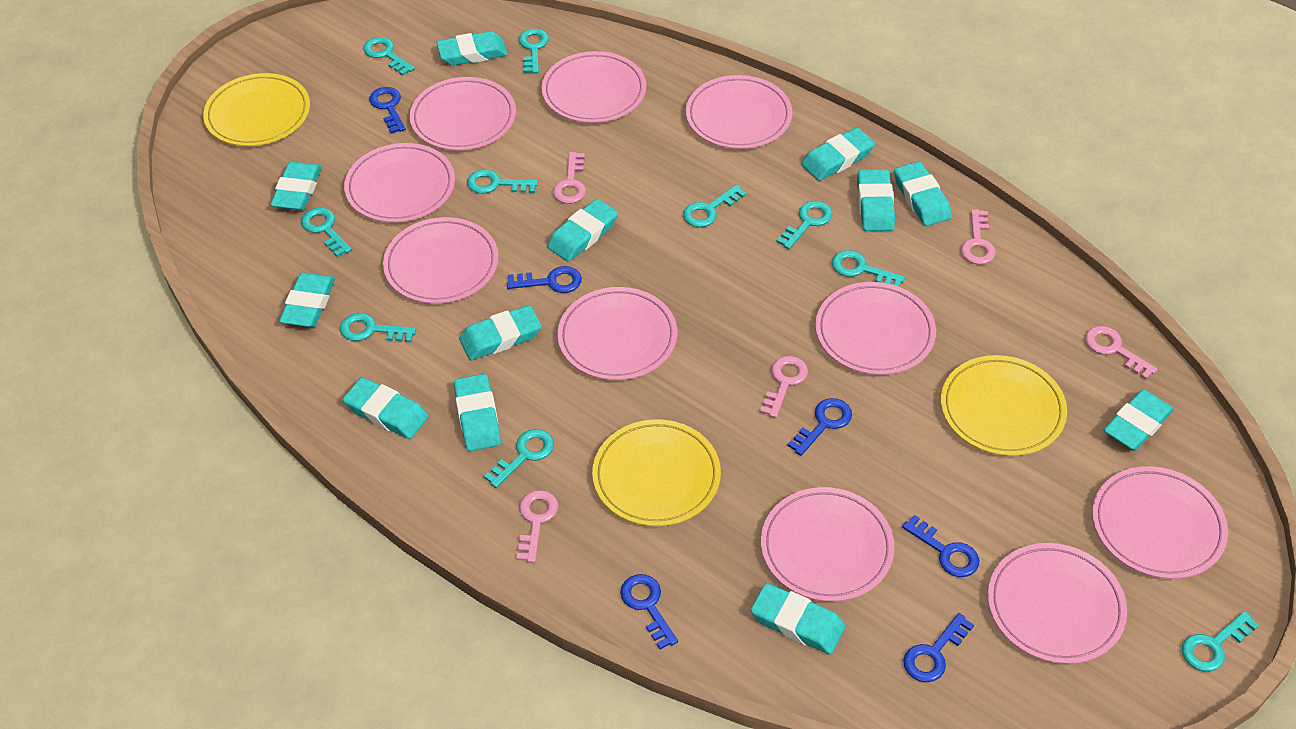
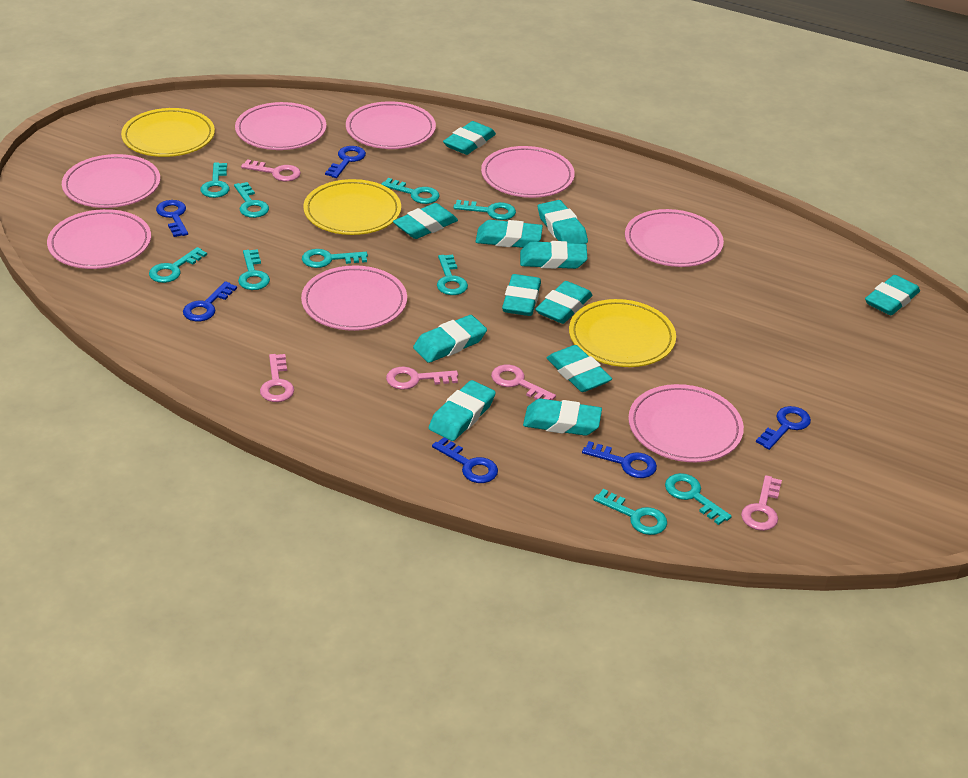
pink plate: 10 -> 8

